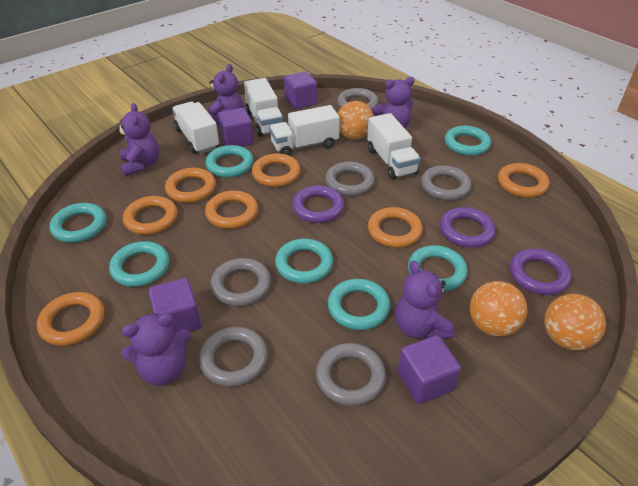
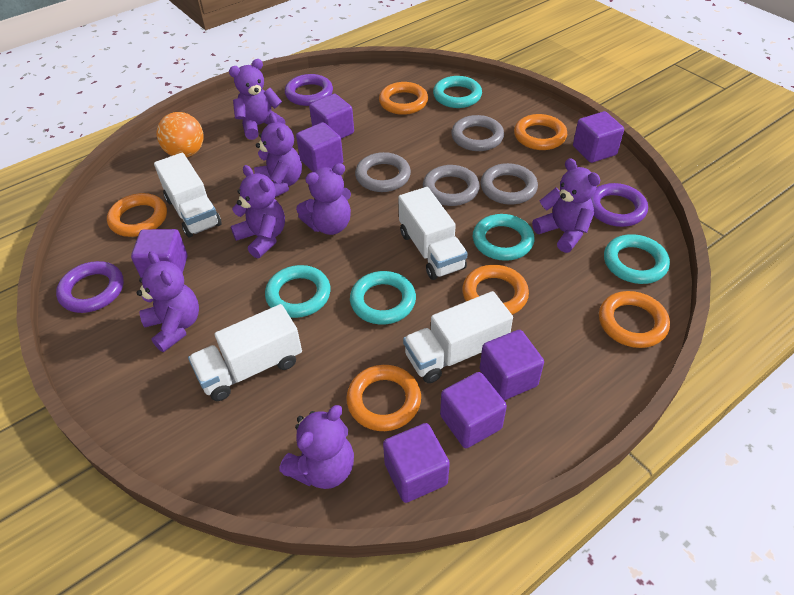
grey ring: 6 -> 4
orange ball: 3 -> 1
orange ring: 7 -> 6
purple cube: 4 -> 7
purple teddy bear: 5 -> 7
turquoise ring: 7 -> 5

